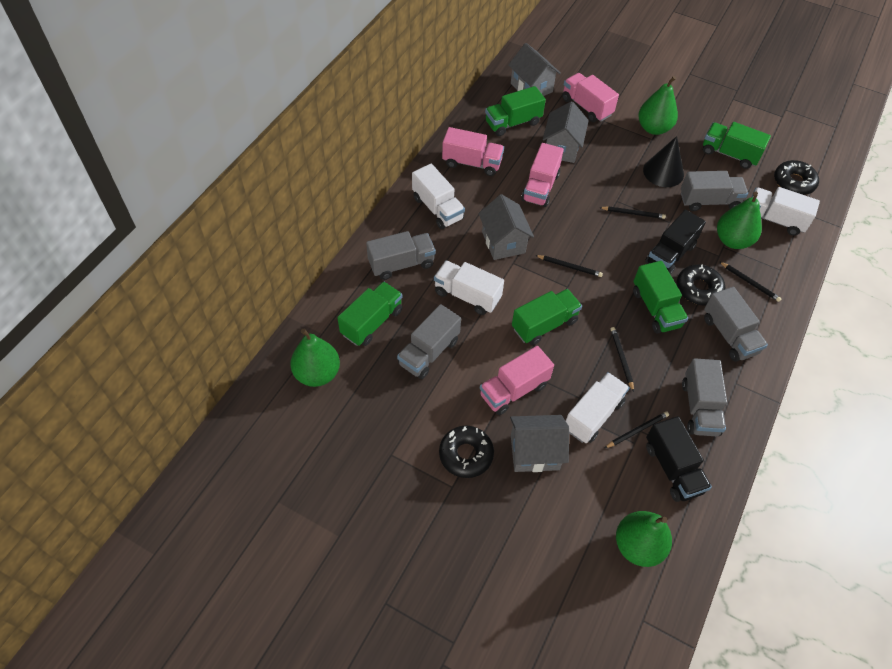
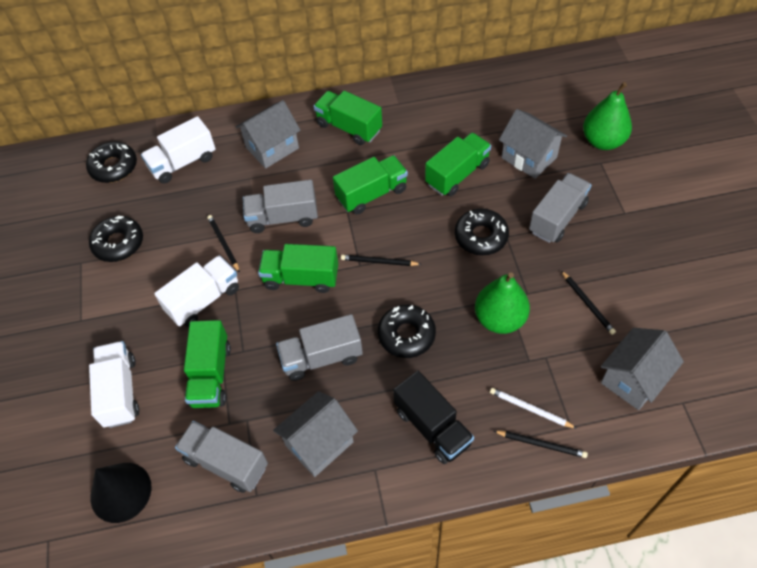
black donut: 3 -> 4
black pencil: 5 -> 4
black truck: 2 -> 1
green pear: 4 -> 2
grey truck: 5 -> 4
pink truck: 4 -> 0
white pencil: 0 -> 1
white truck: 4 -> 3

